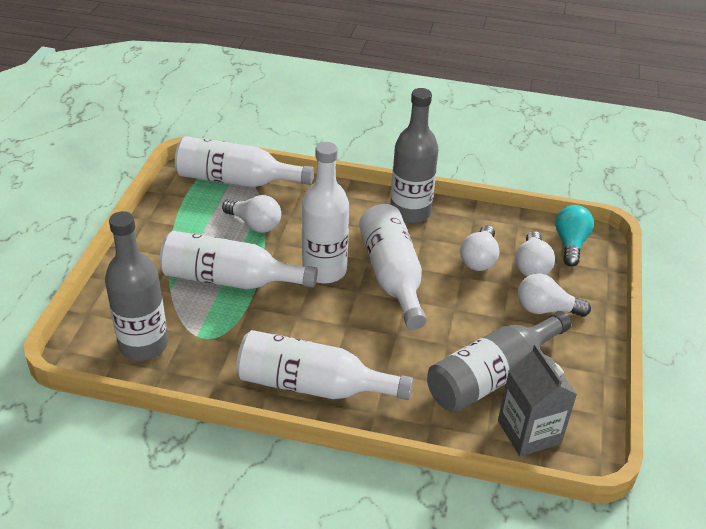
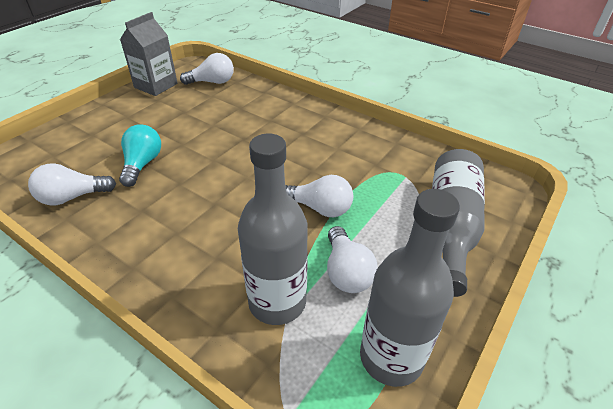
white bottle: 5 -> 0

